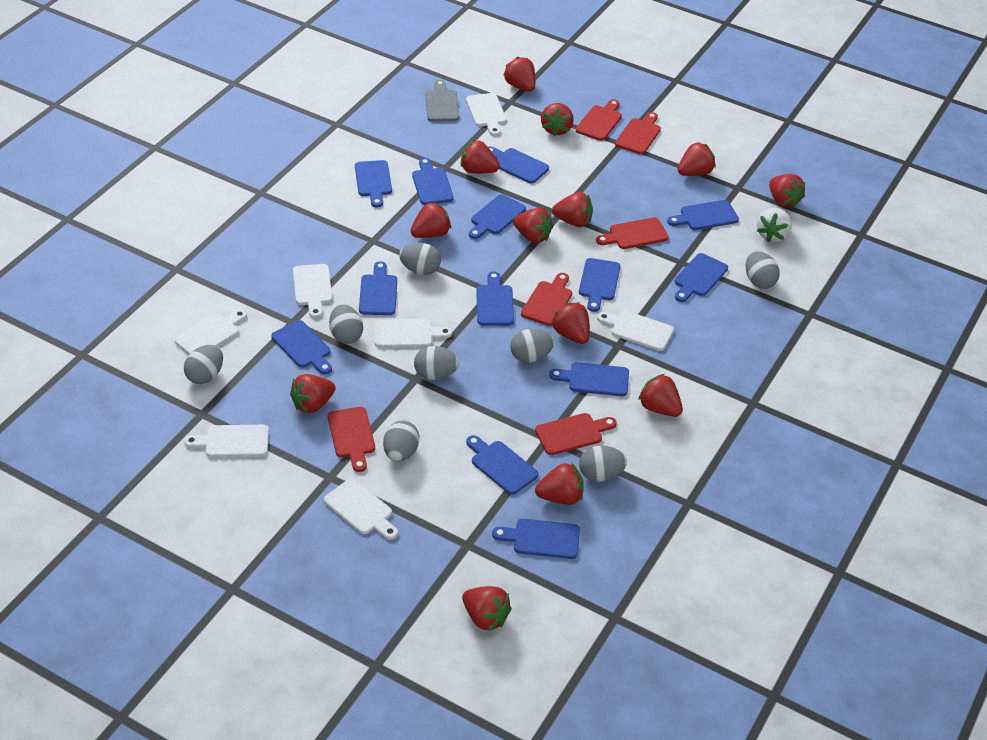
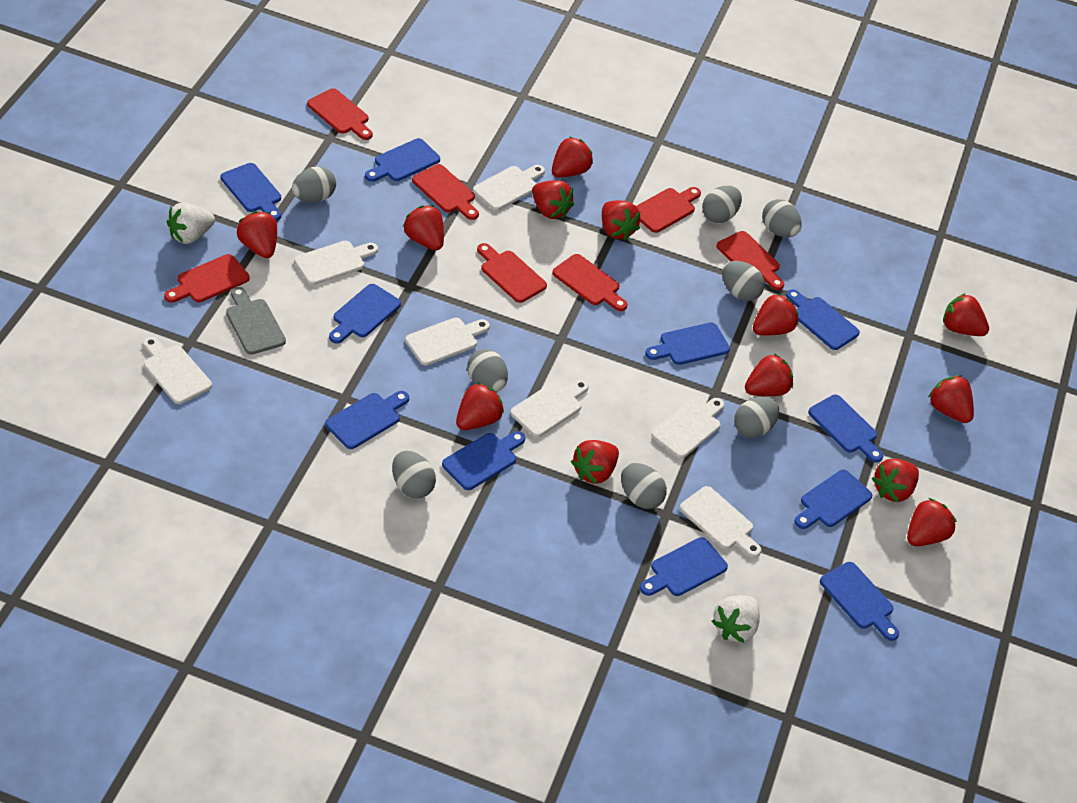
blue cutting board: 13 -> 11
red cutting board: 6 -> 7
white strawberry: 1 -> 2

